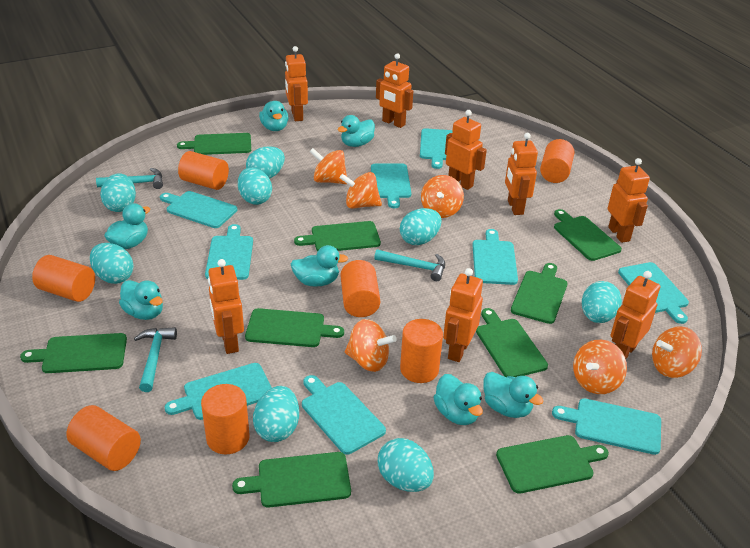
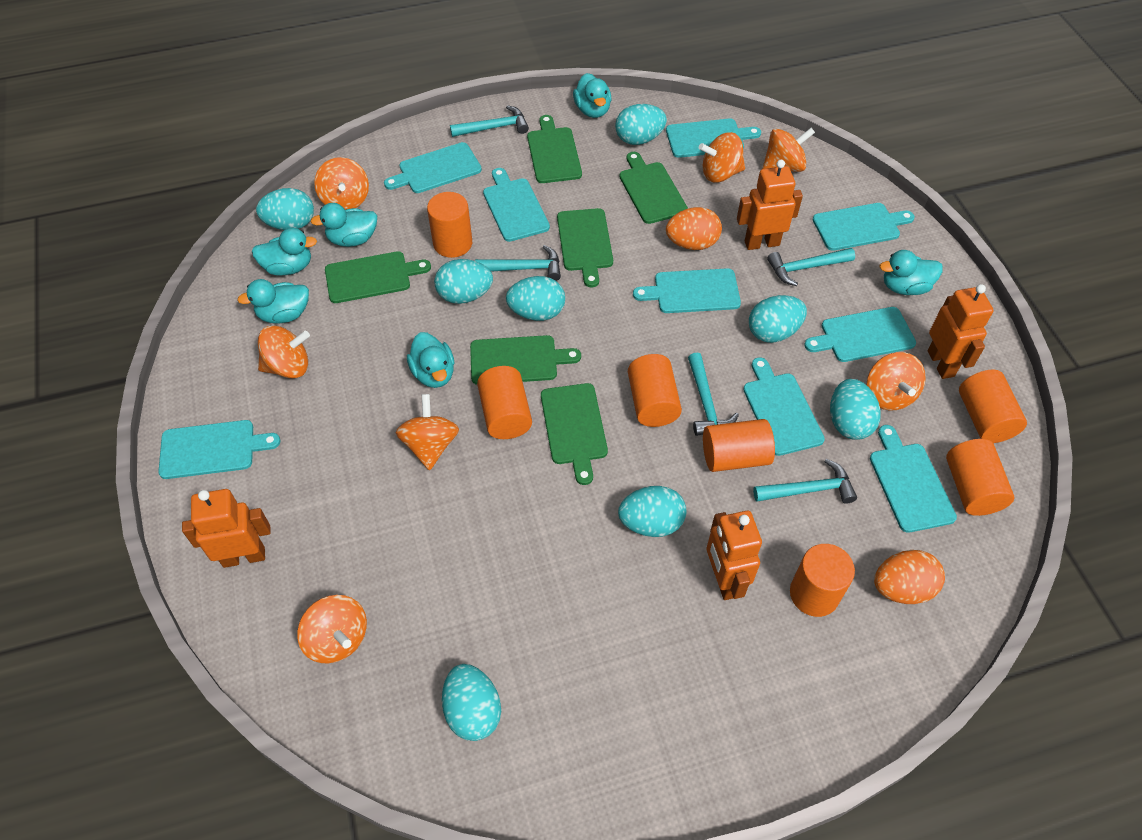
green cutting board: 9 -> 6
orange egg: 0 -> 2
orange robot: 8 -> 4
orange spinning top: 6 -> 7
turquoise duck: 7 -> 6
turquoise hammer: 3 -> 5

